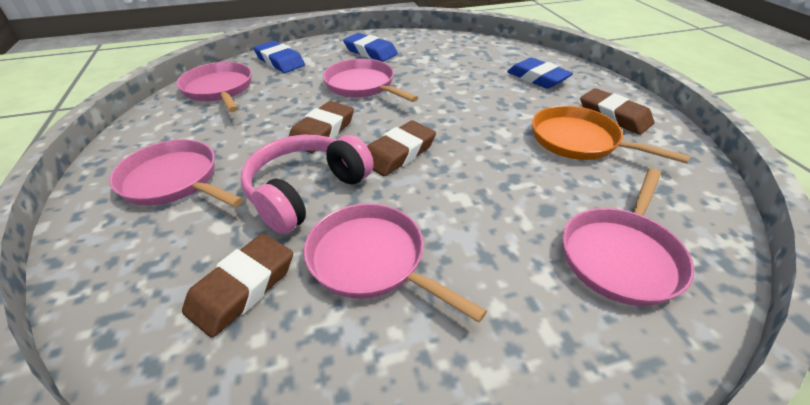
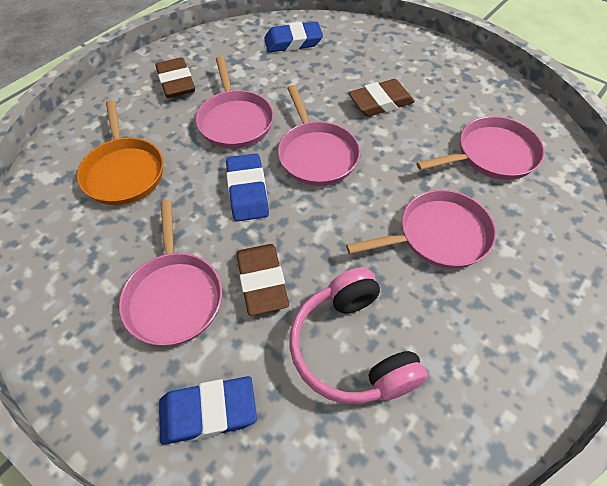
brown eraser: 4 -> 3

